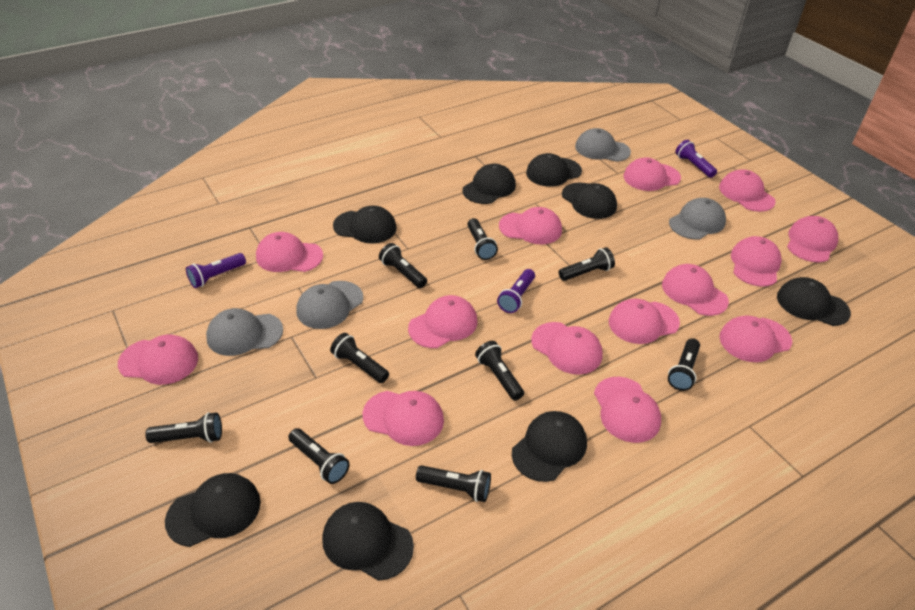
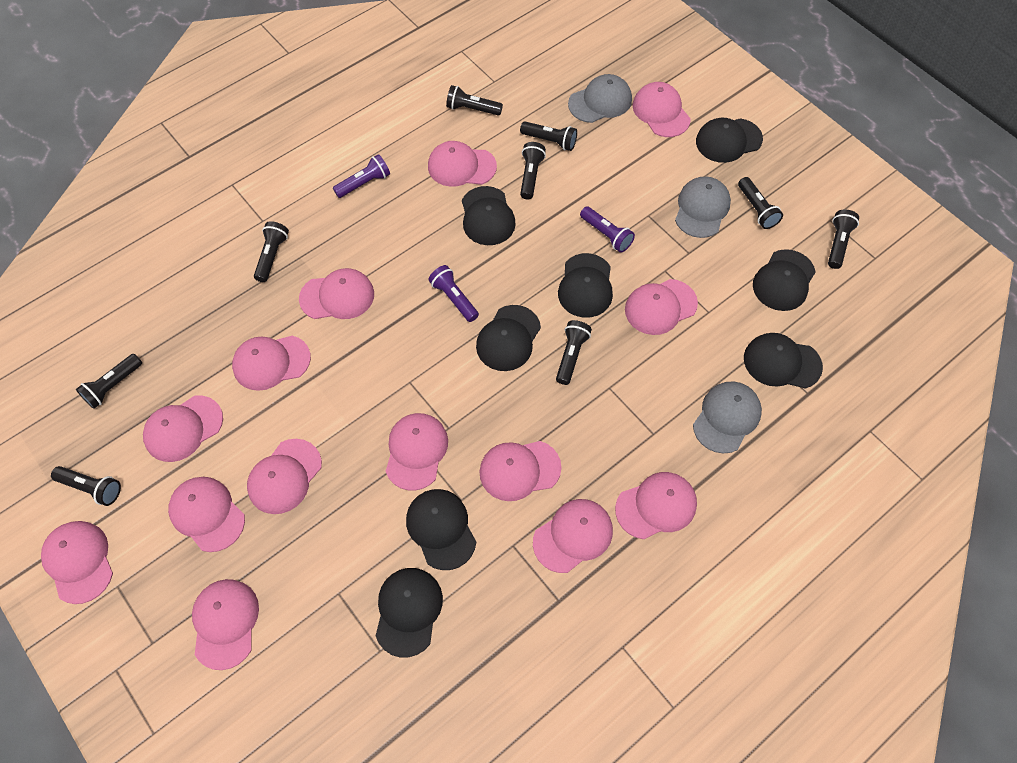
grey cap: 4 -> 3

